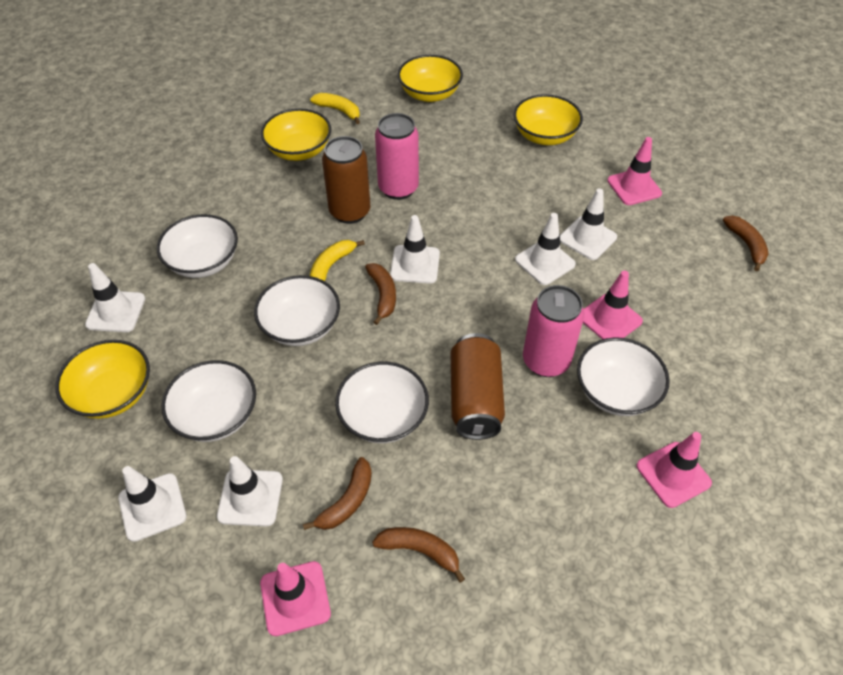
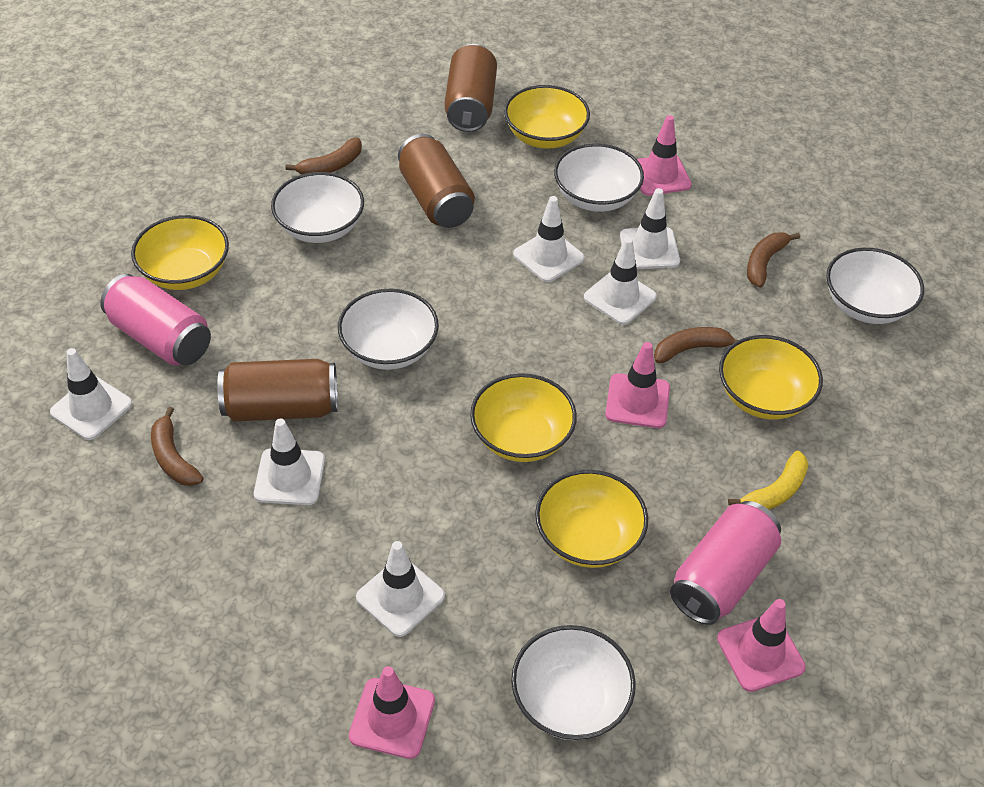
brown can: 2 -> 3
yellow banana: 2 -> 1
yellow bowl: 4 -> 5

